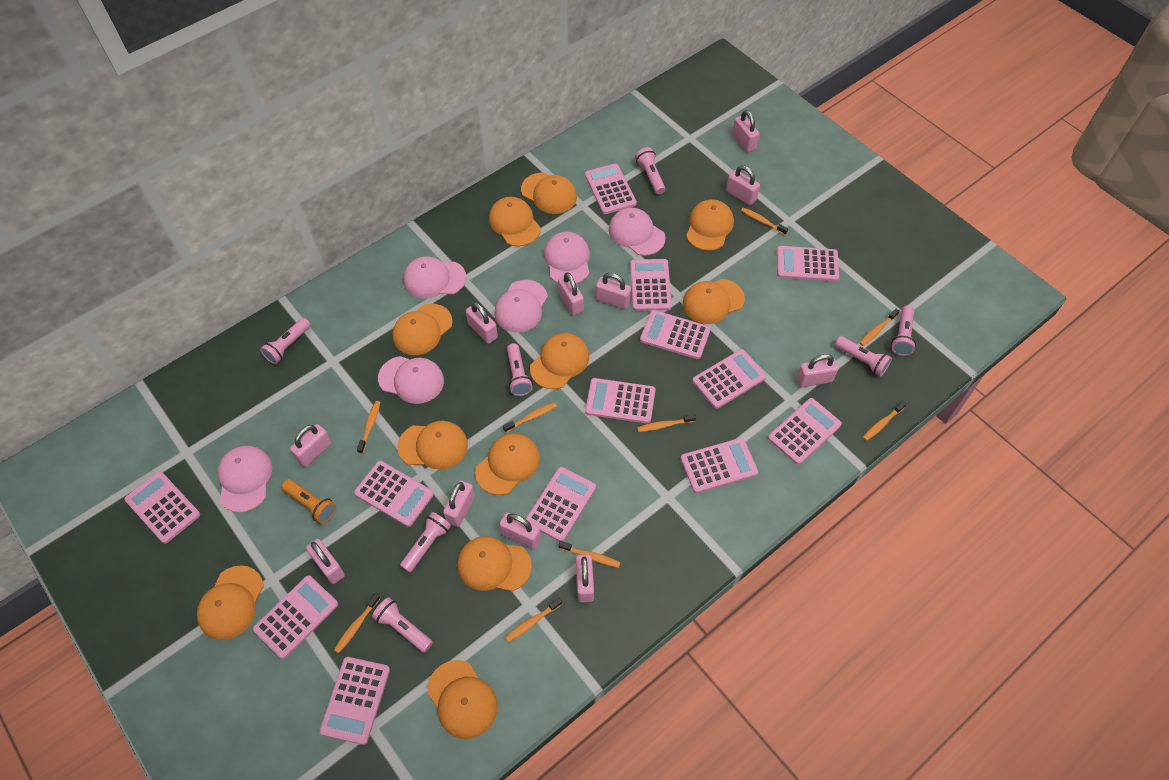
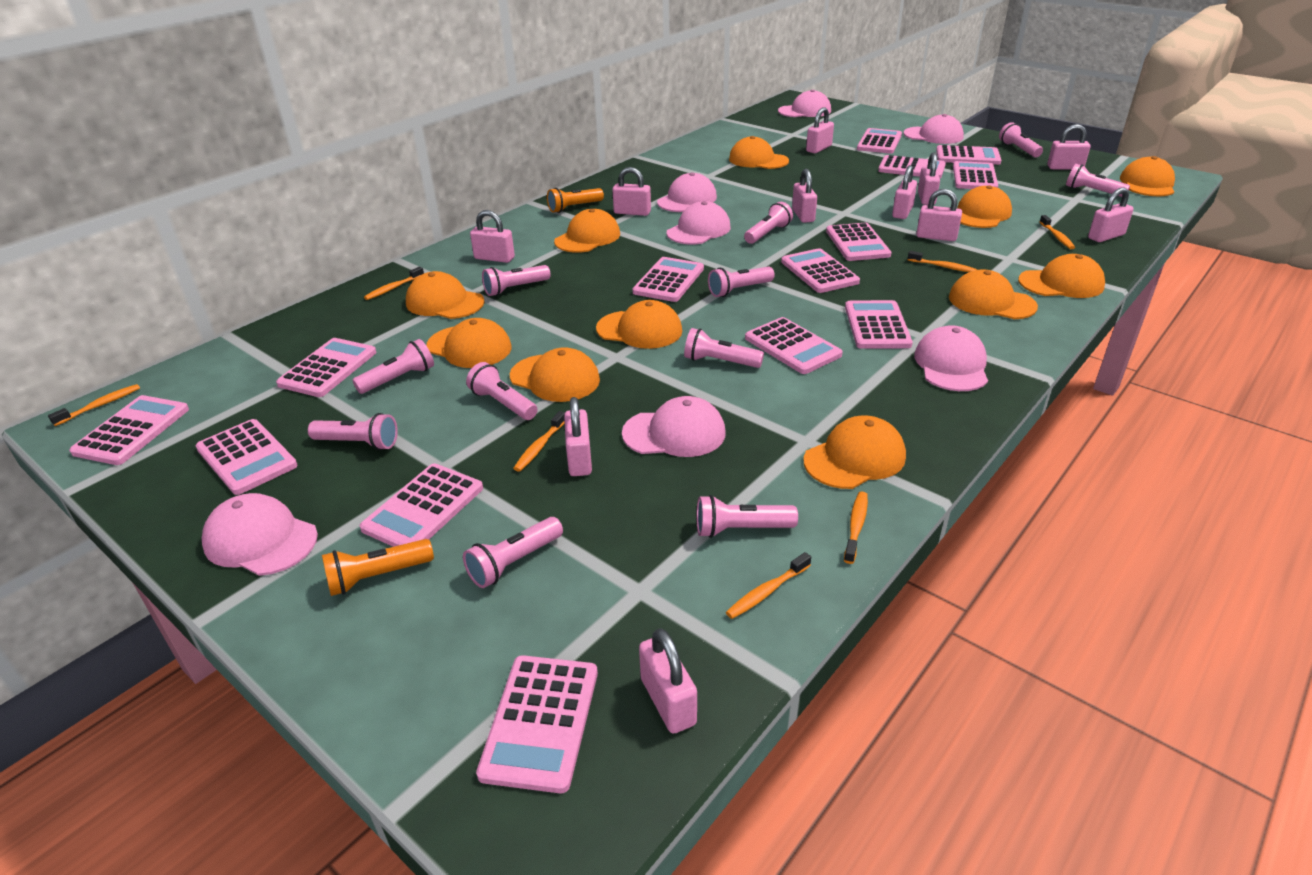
orange flashlight: 1 -> 2
orange toothbrush: 9 -> 7
pink calculator: 13 -> 14
pink cap: 6 -> 7
pink flashlight: 7 -> 11

